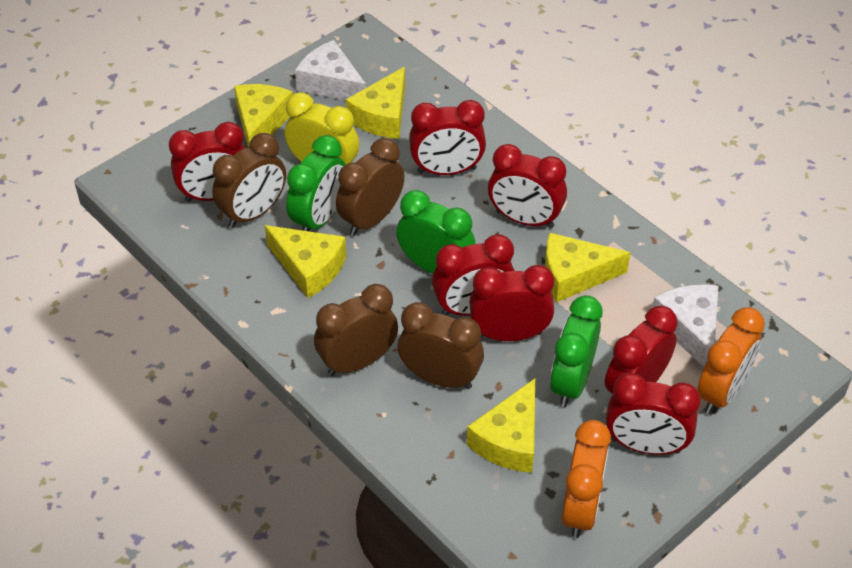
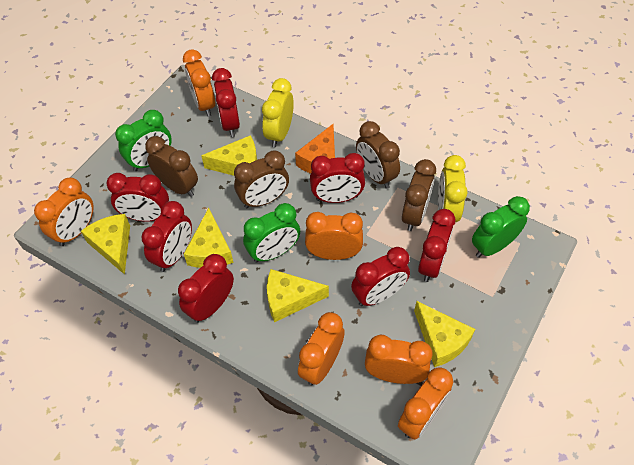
orange cheese: 0 -> 1
orange clock: 2 -> 6
white cheese: 2 -> 0
yellow clock: 1 -> 2

